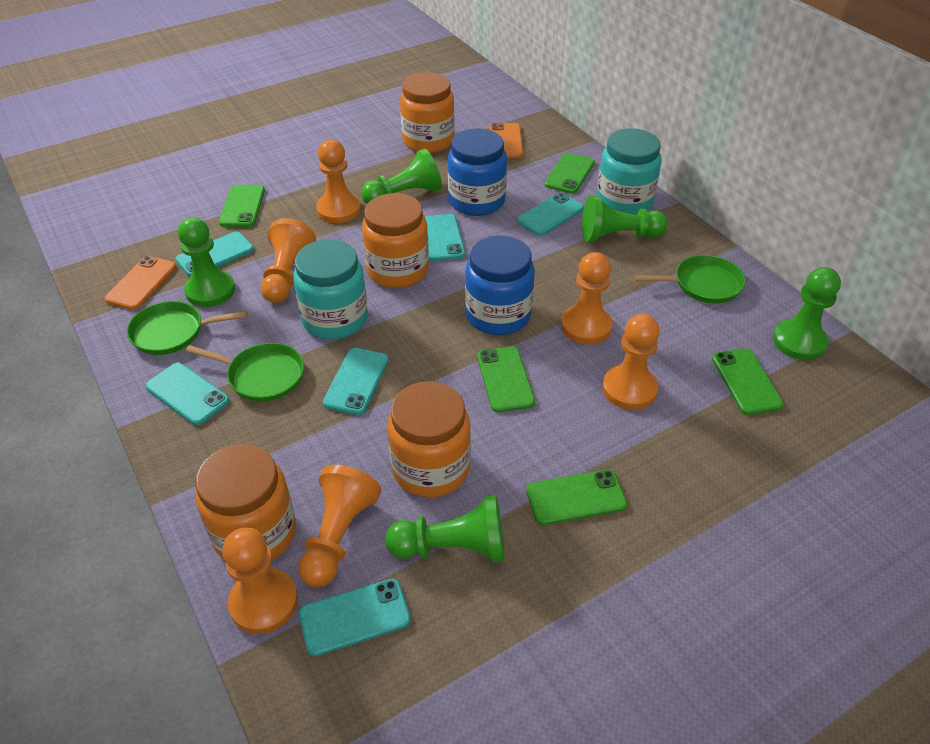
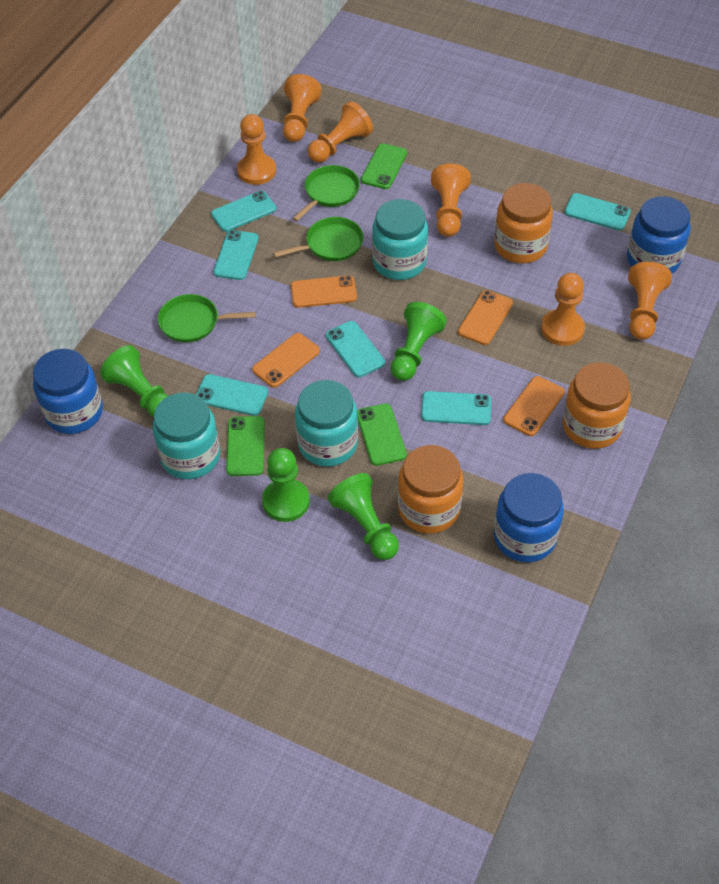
blue jar: 2 -> 3
green pawn: 5 -> 4
green phone: 5 -> 3
orange jar: 4 -> 3
orange phone: 2 -> 4
turquoise jar: 2 -> 3

